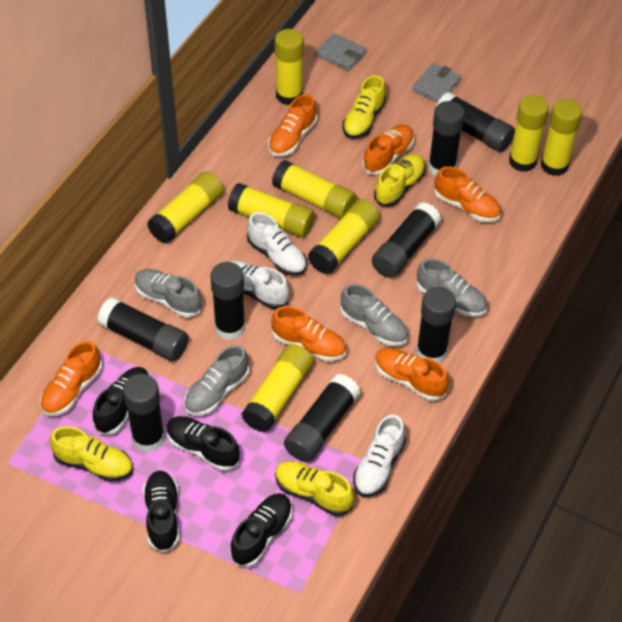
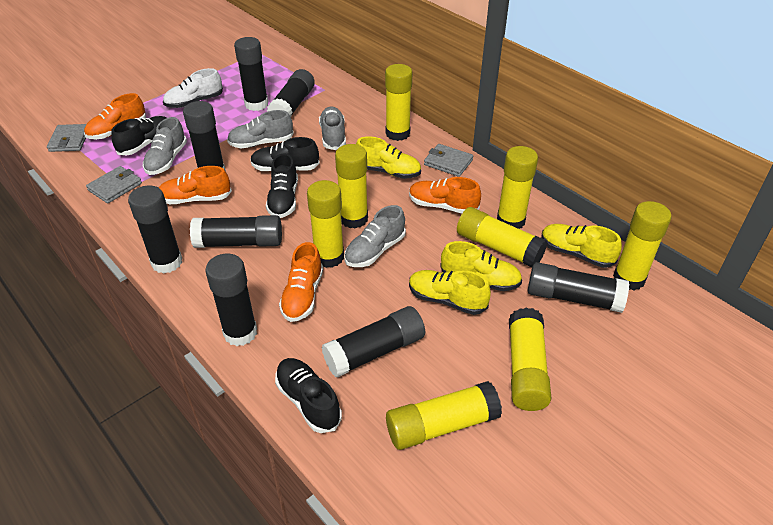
grey wallet: 2 -> 3
orange shoe: 6 -> 4
white shoe: 3 -> 1

